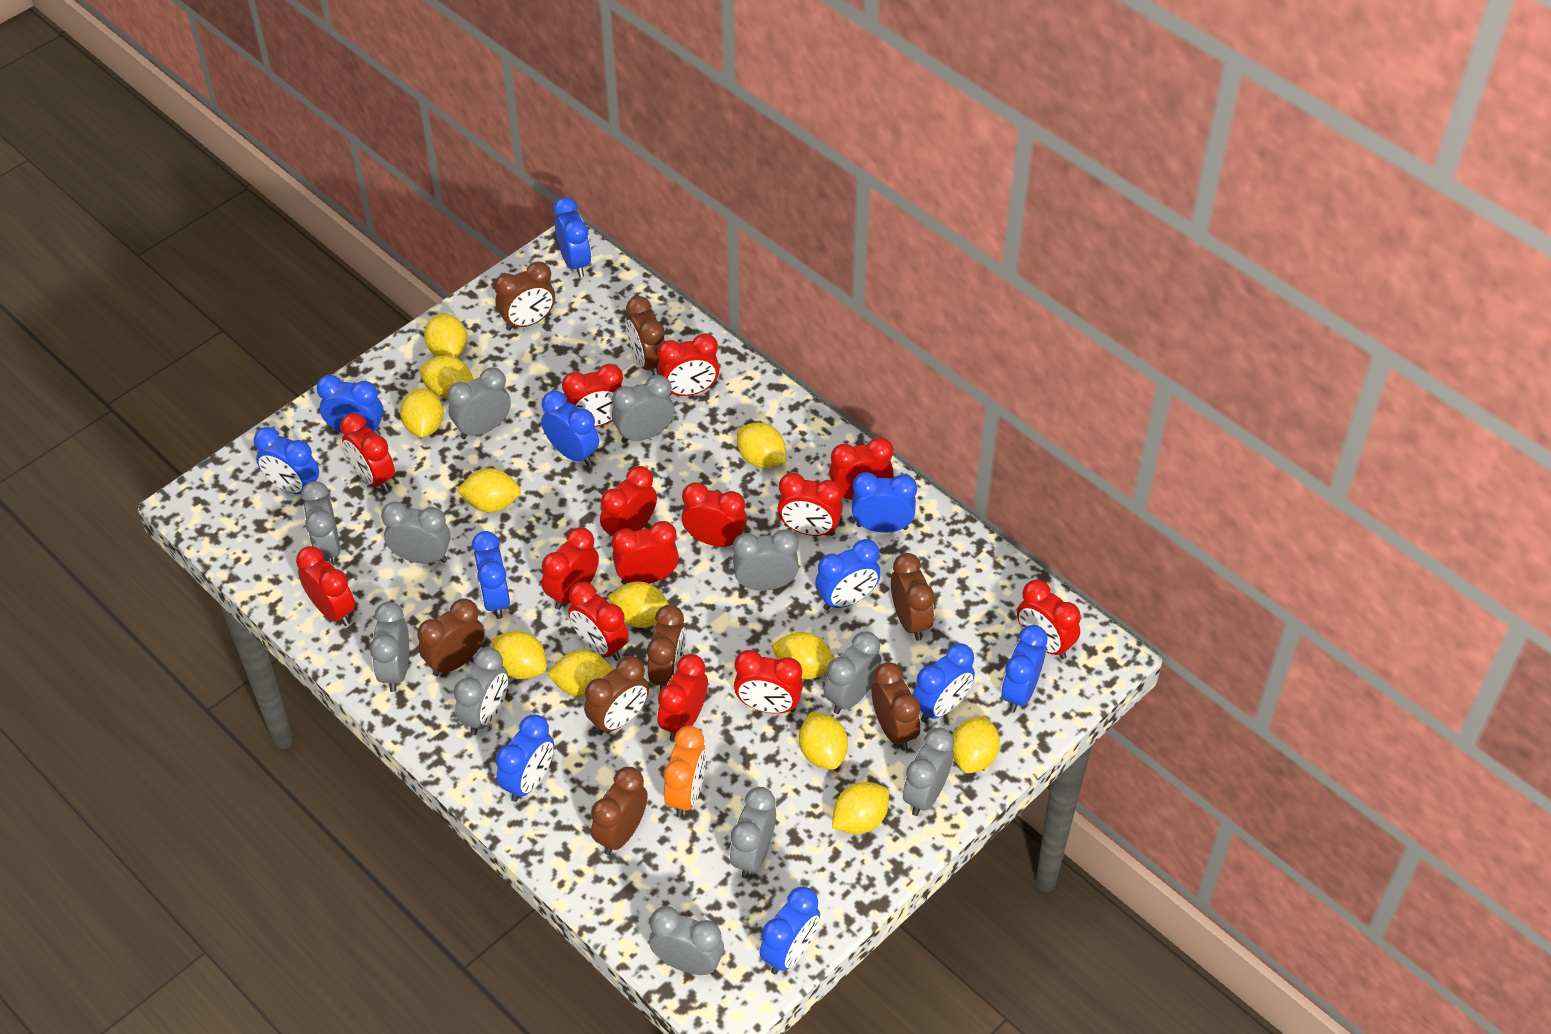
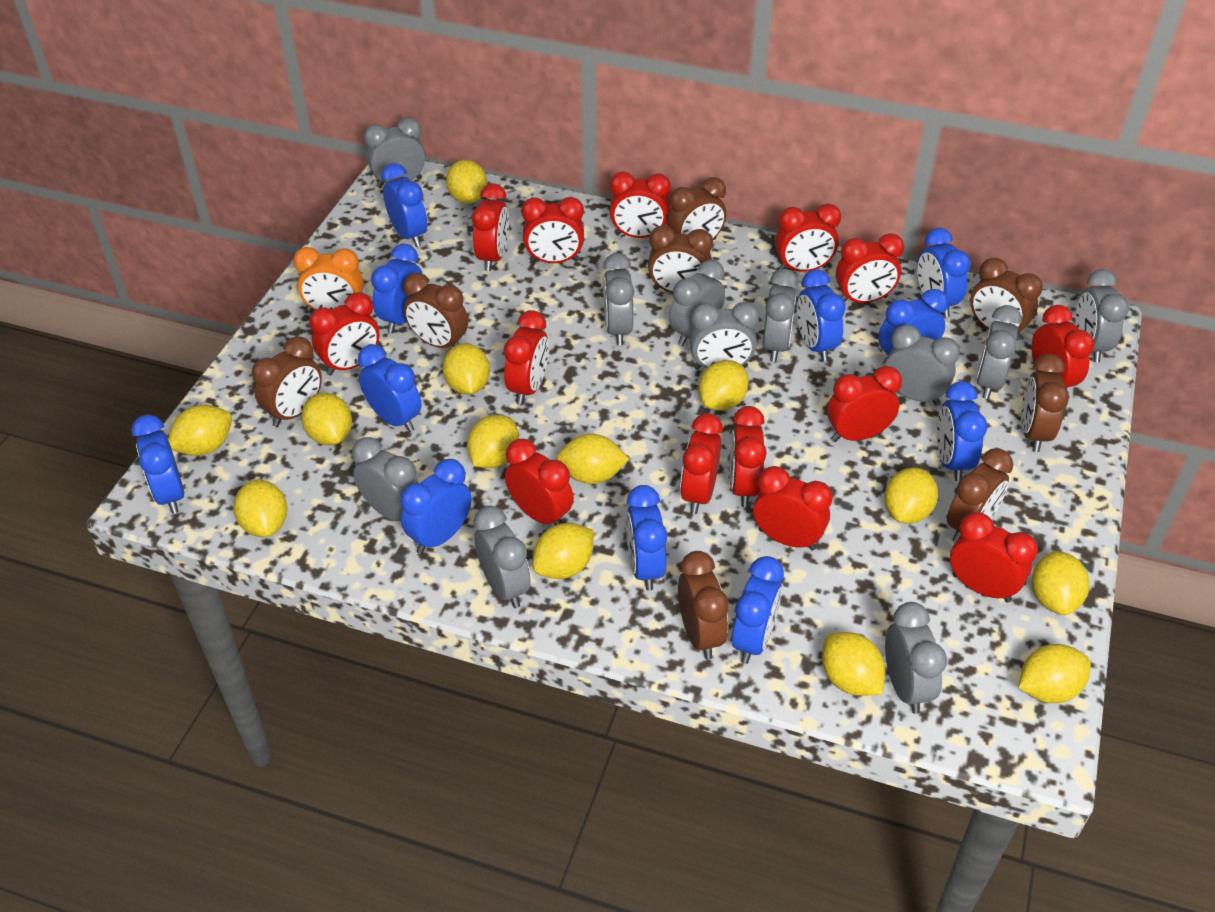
yellow lemon: 12 -> 13

